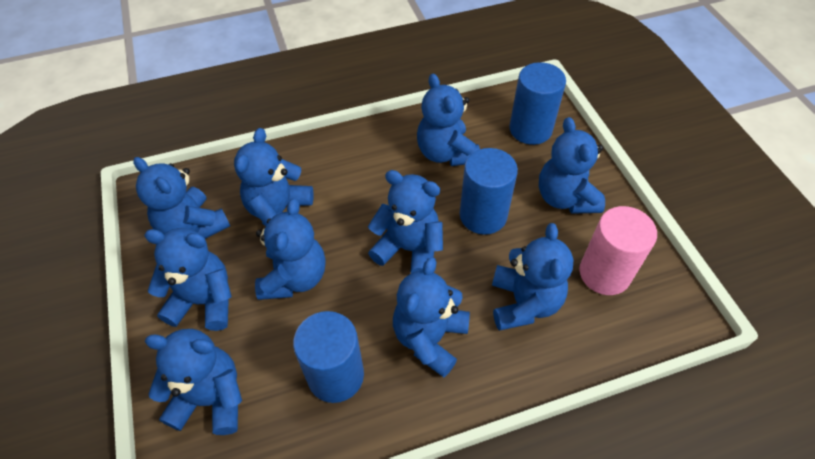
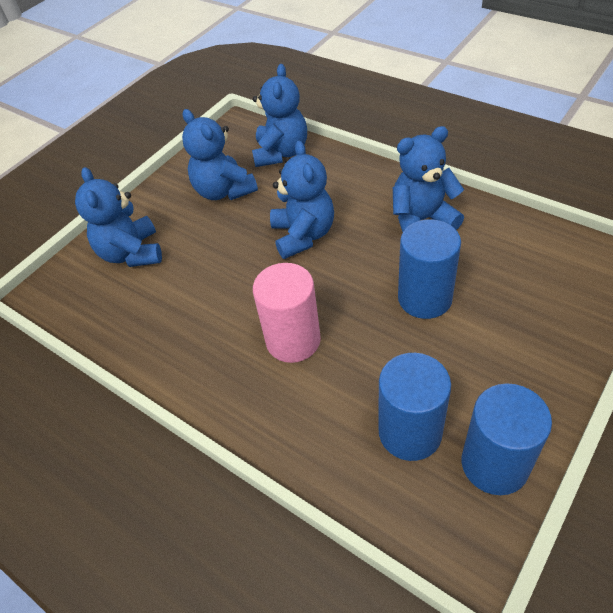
blue teddy bear: 10 -> 5

